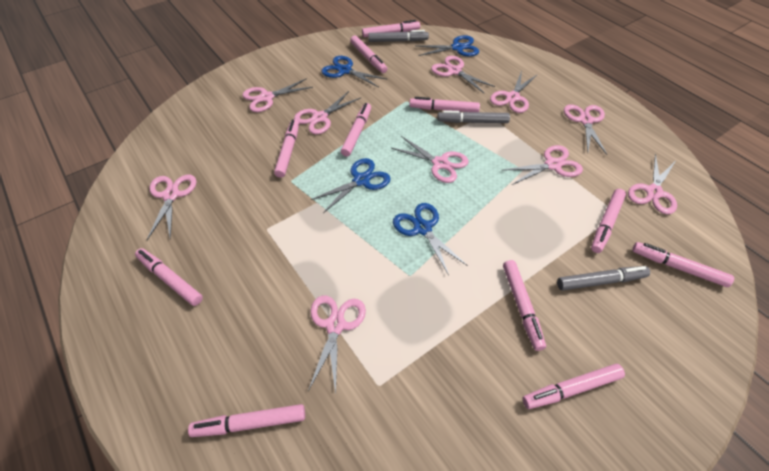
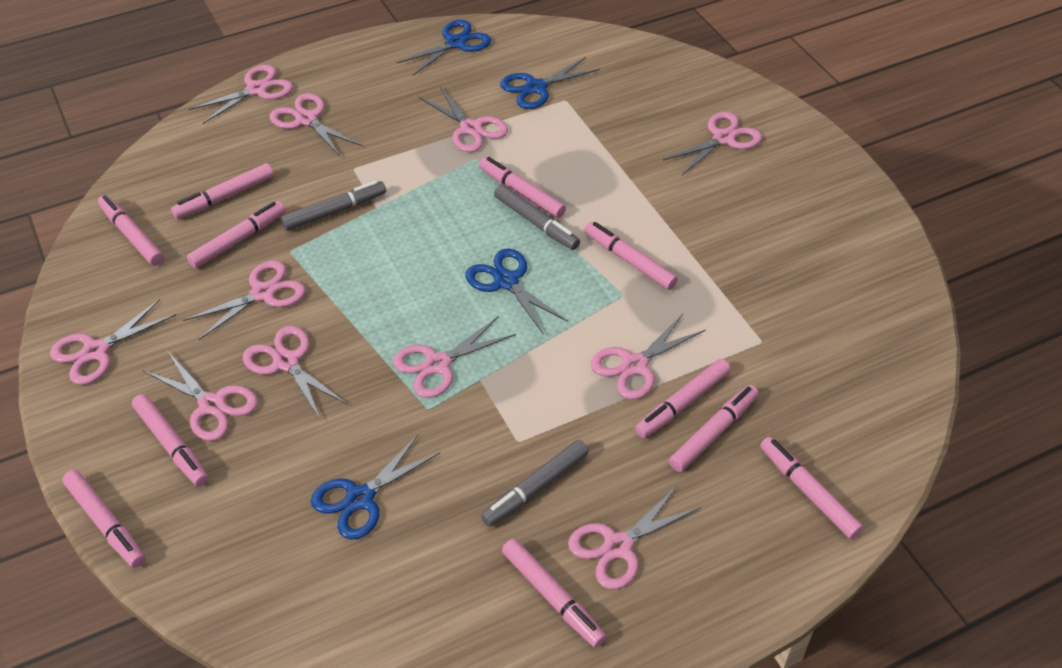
pink scissors: 10 -> 11

